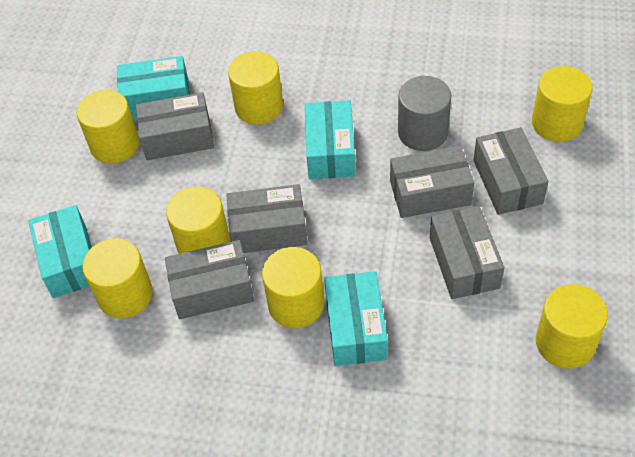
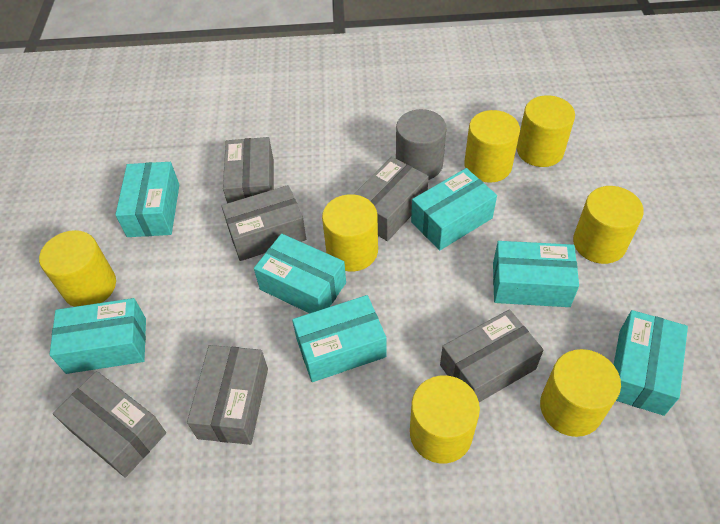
turquoise box: 4 -> 7

